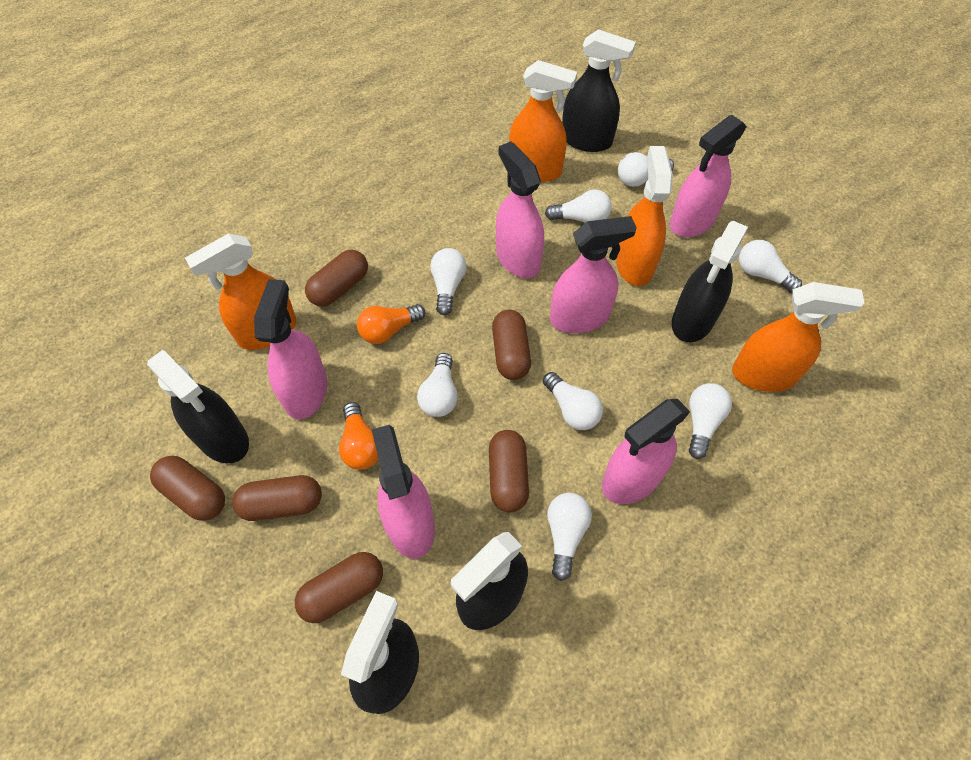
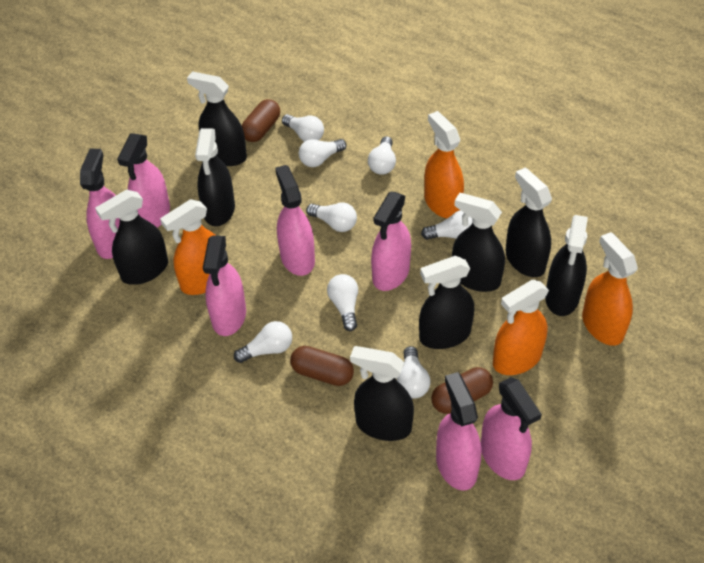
black spray bottle: 5 -> 8
brown capsule: 6 -> 3
orange light bulb: 2 -> 0
pink spray bottle: 6 -> 7

